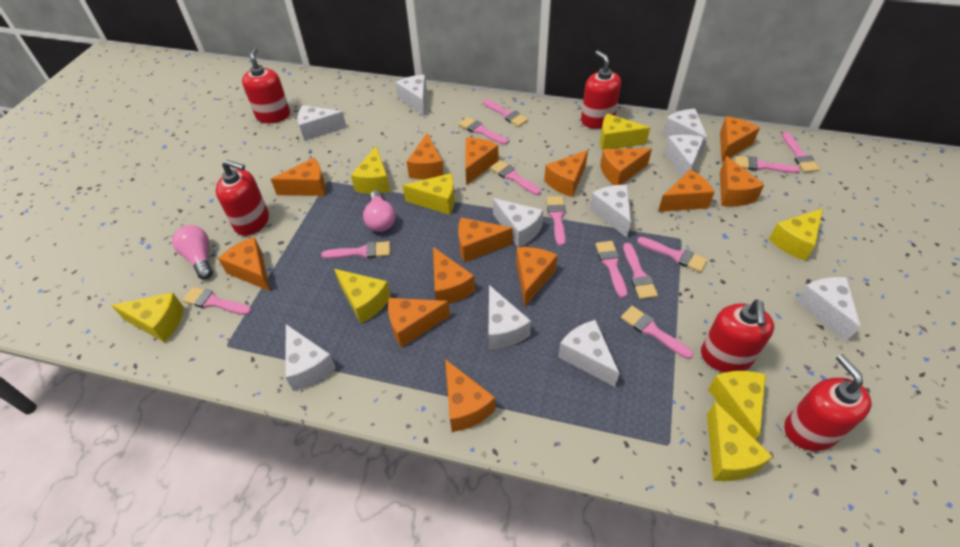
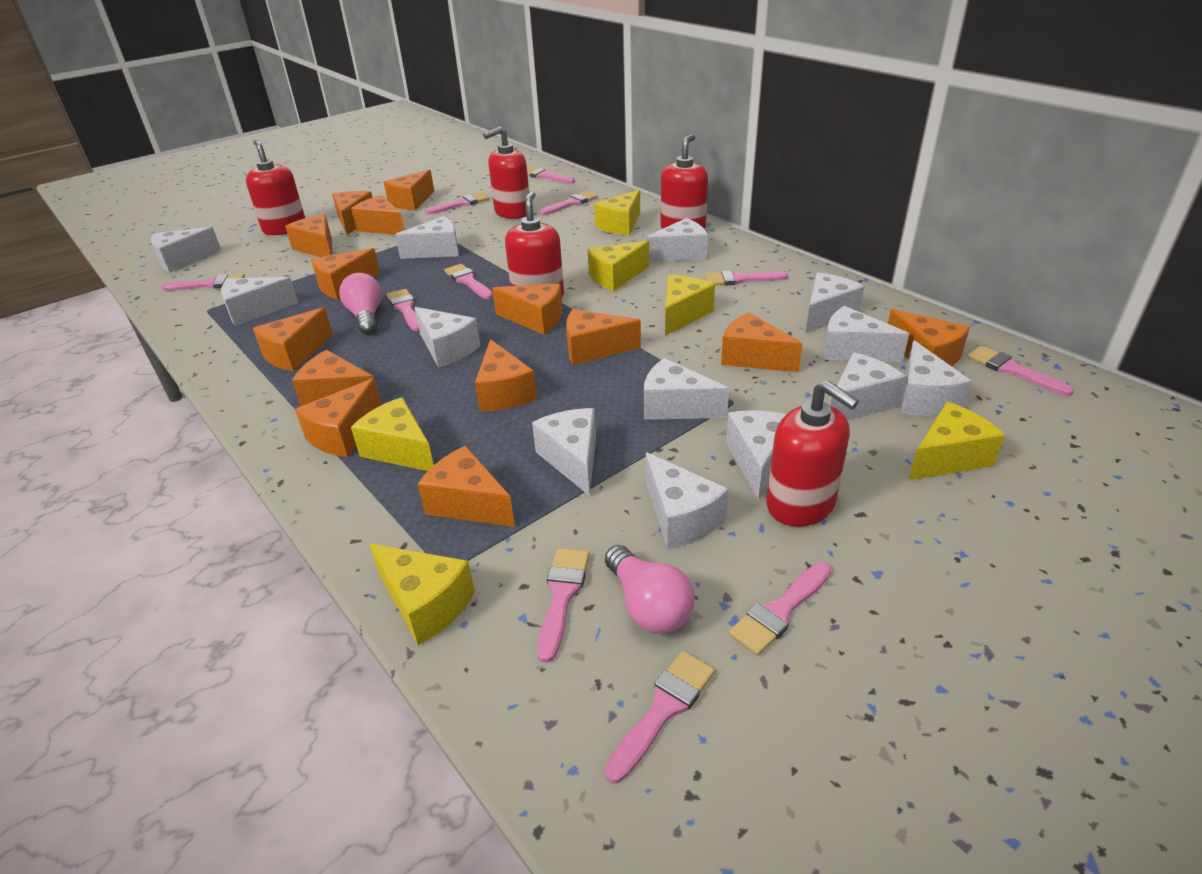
pink brush: 12 -> 11
white cheese: 10 -> 13
yellow cheese: 8 -> 6

